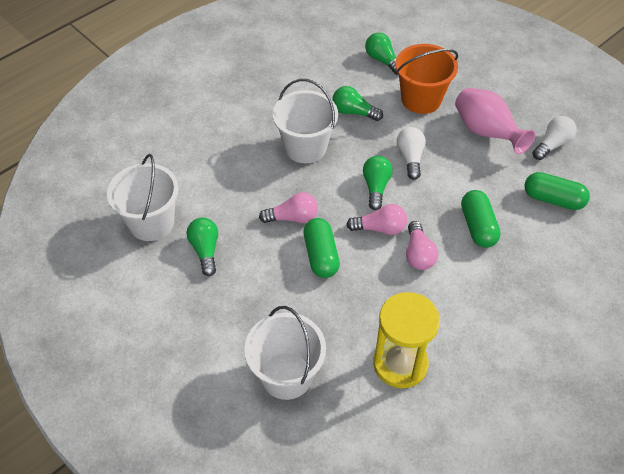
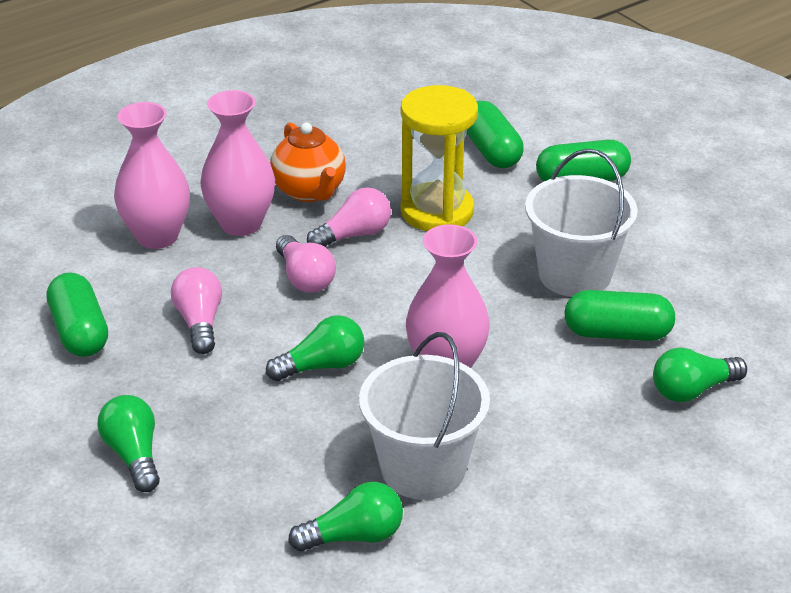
green capsule: 3 -> 4
orange bucket: 1 -> 0
orange teapot: 0 -> 1
pink vase: 1 -> 3
white bucket: 3 -> 2
white light bulb: 2 -> 0

